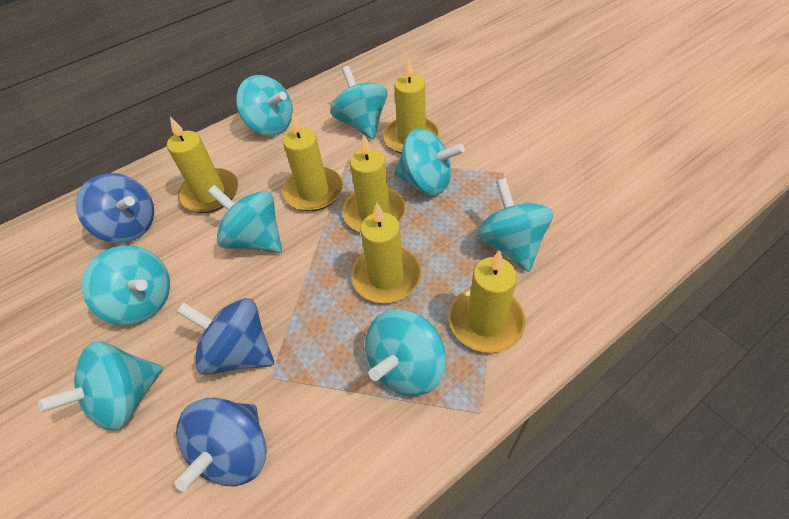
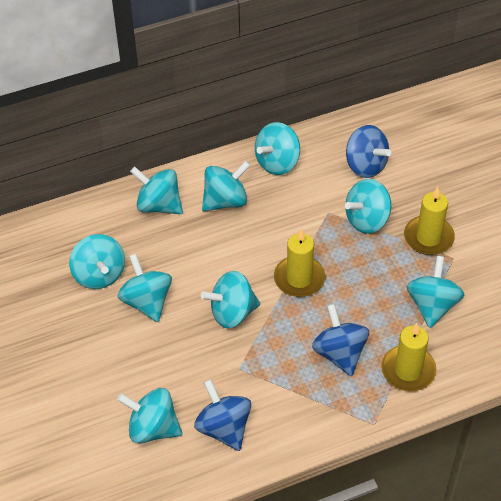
turquoise spinning top: 8 -> 9
yellow candle: 6 -> 3

